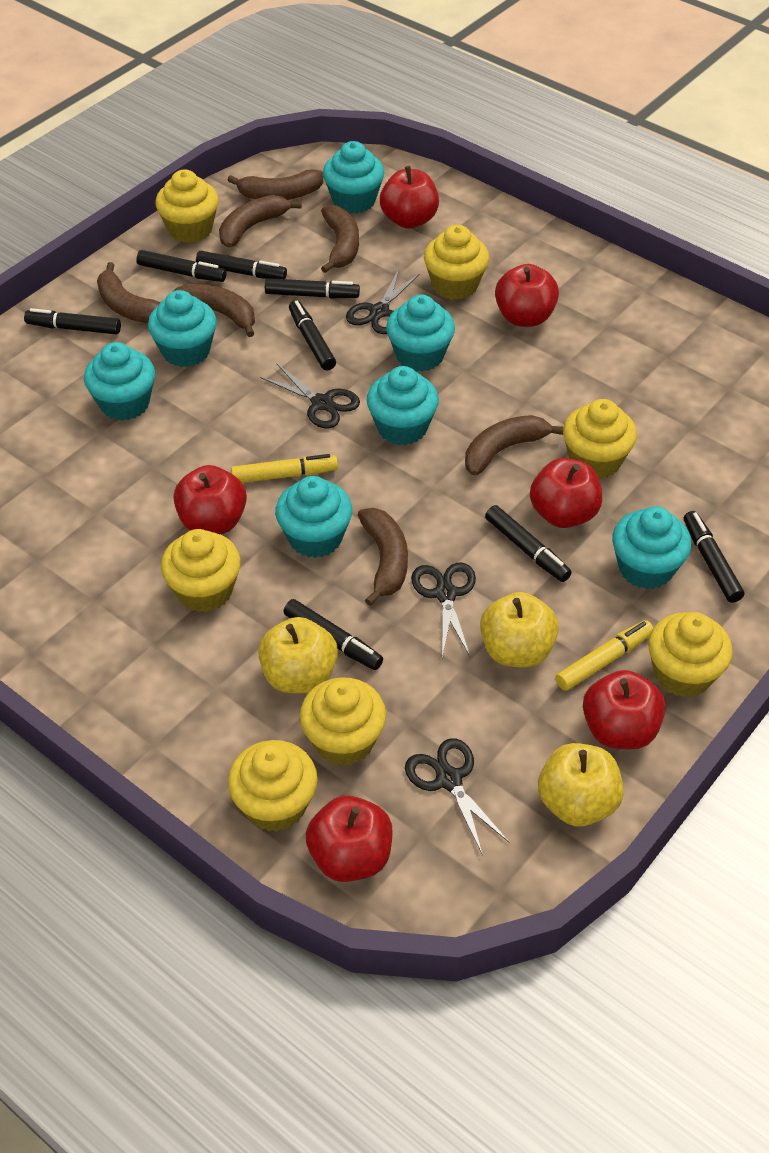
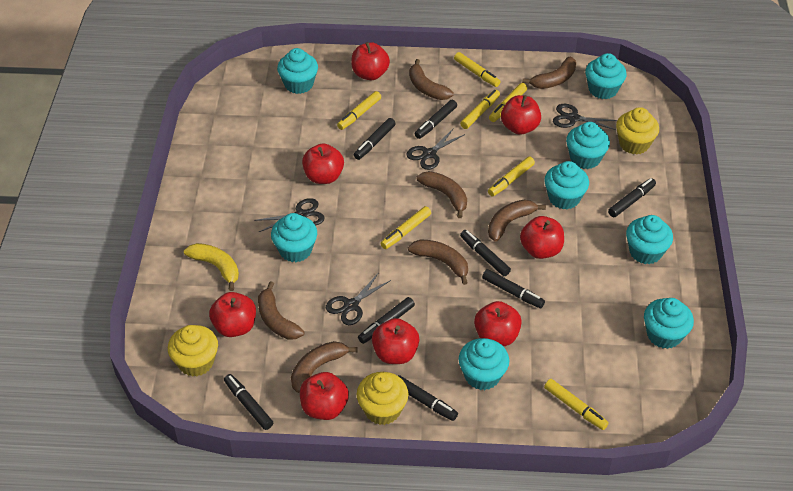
red apple: 6 -> 8
turquoise cupcake: 7 -> 8
yellow apple: 3 -> 0
yellow banana: 0 -> 1
yellow cupcake: 7 -> 3
yellow marker: 2 -> 7

